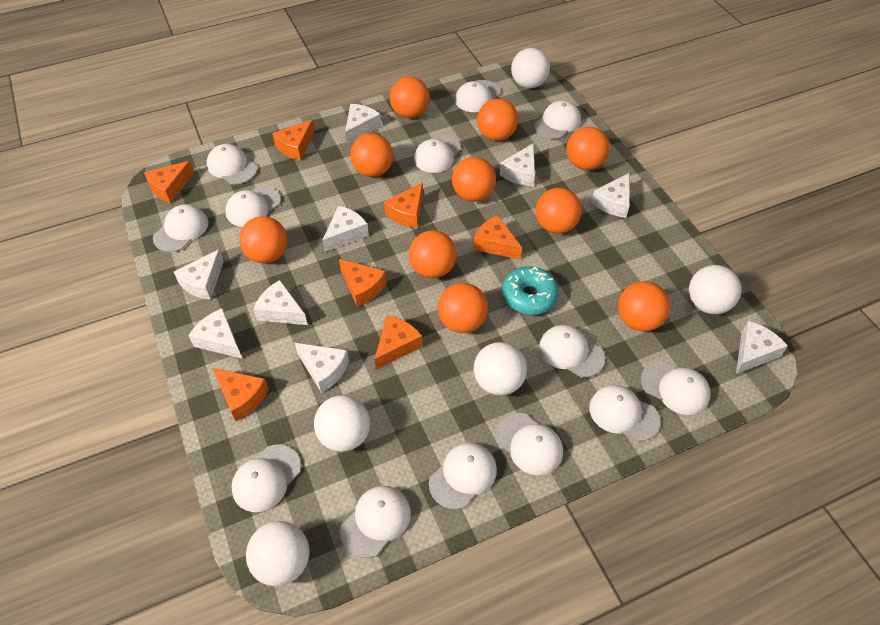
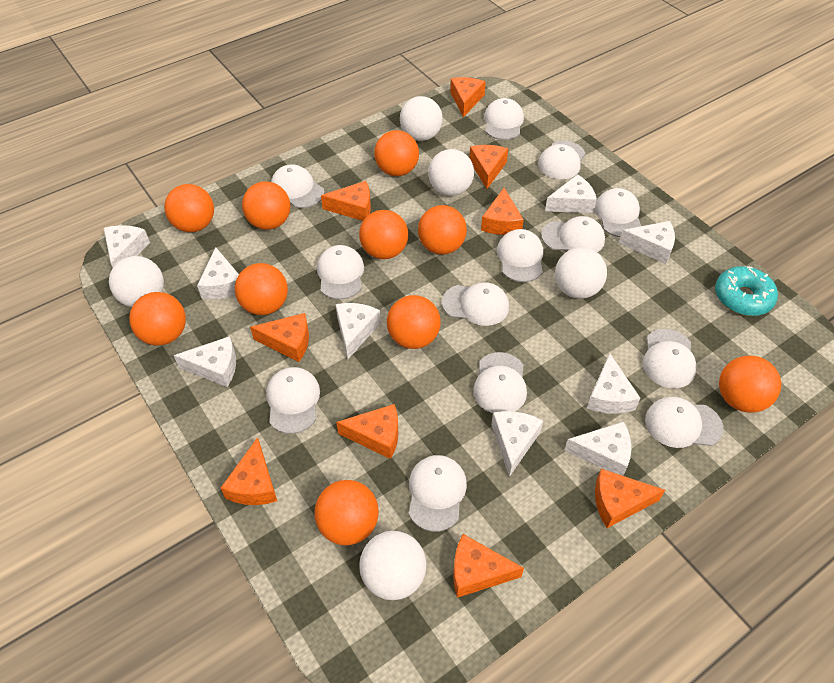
orange cheese: 7 -> 9

